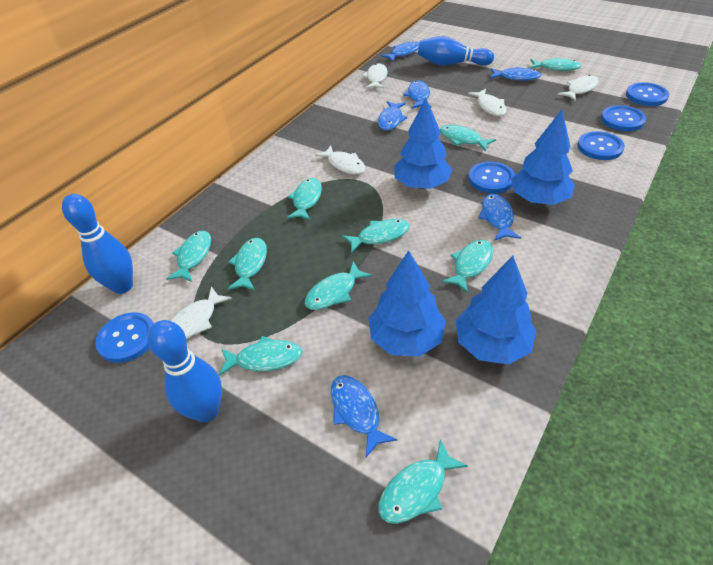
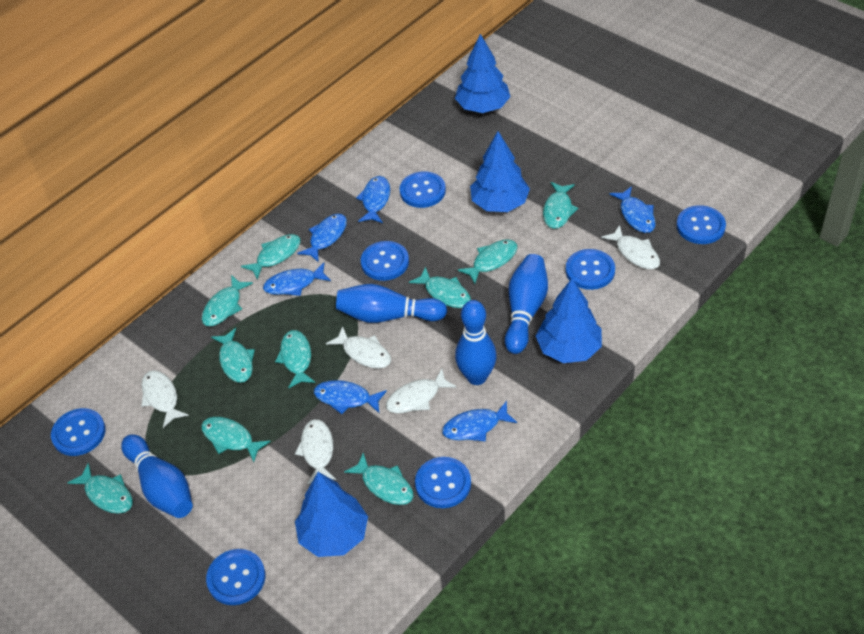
blue bowling pin: 3 -> 4
blue button: 5 -> 7

